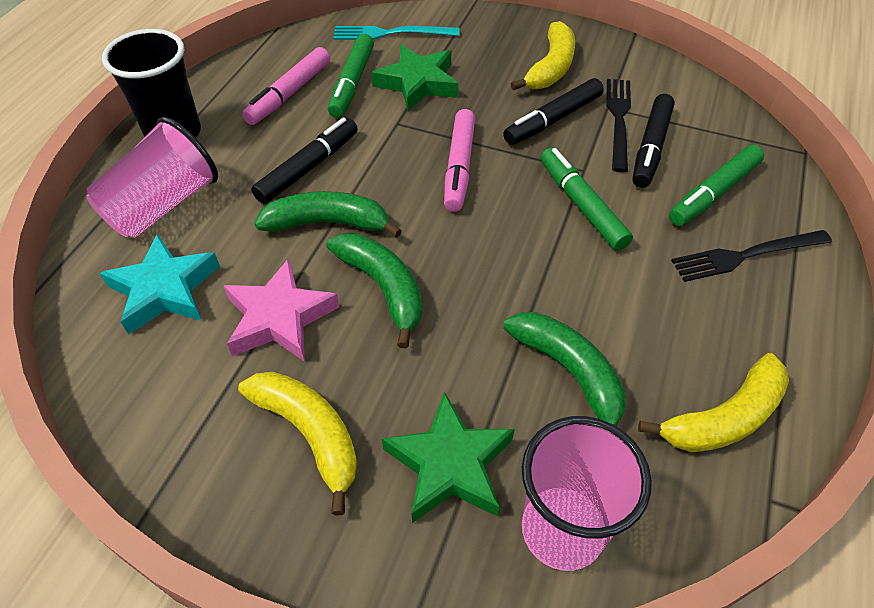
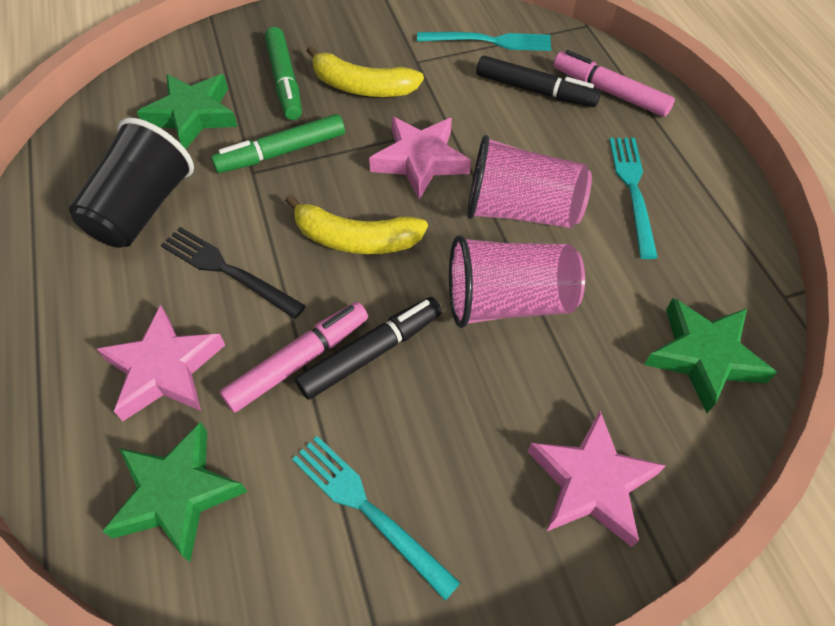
black fork: 2 -> 1
black marker: 3 -> 2
green banana: 3 -> 0
green marker: 3 -> 2
green star: 2 -> 3
pink star: 1 -> 3
turquoise fork: 1 -> 3
turquoise star: 1 -> 0
yellow banana: 3 -> 2

